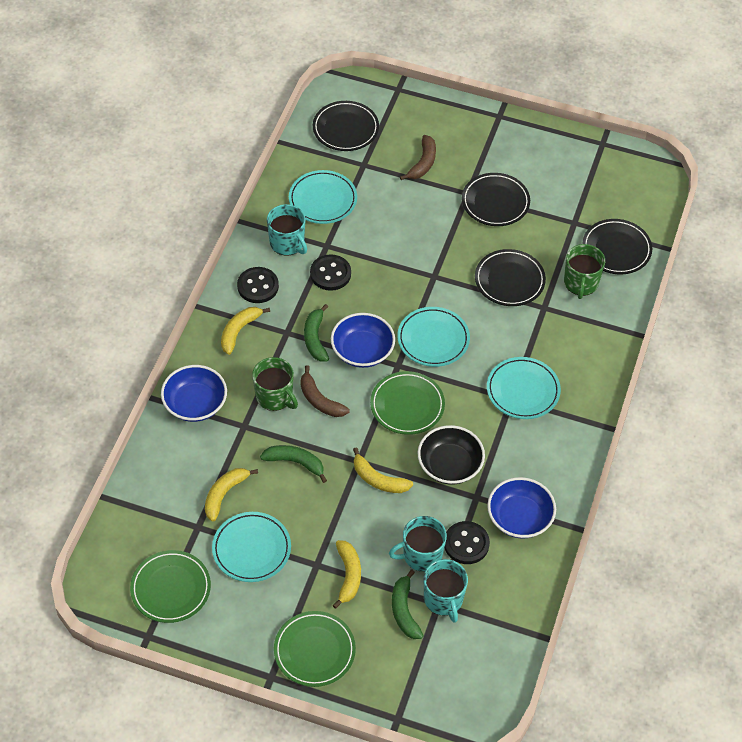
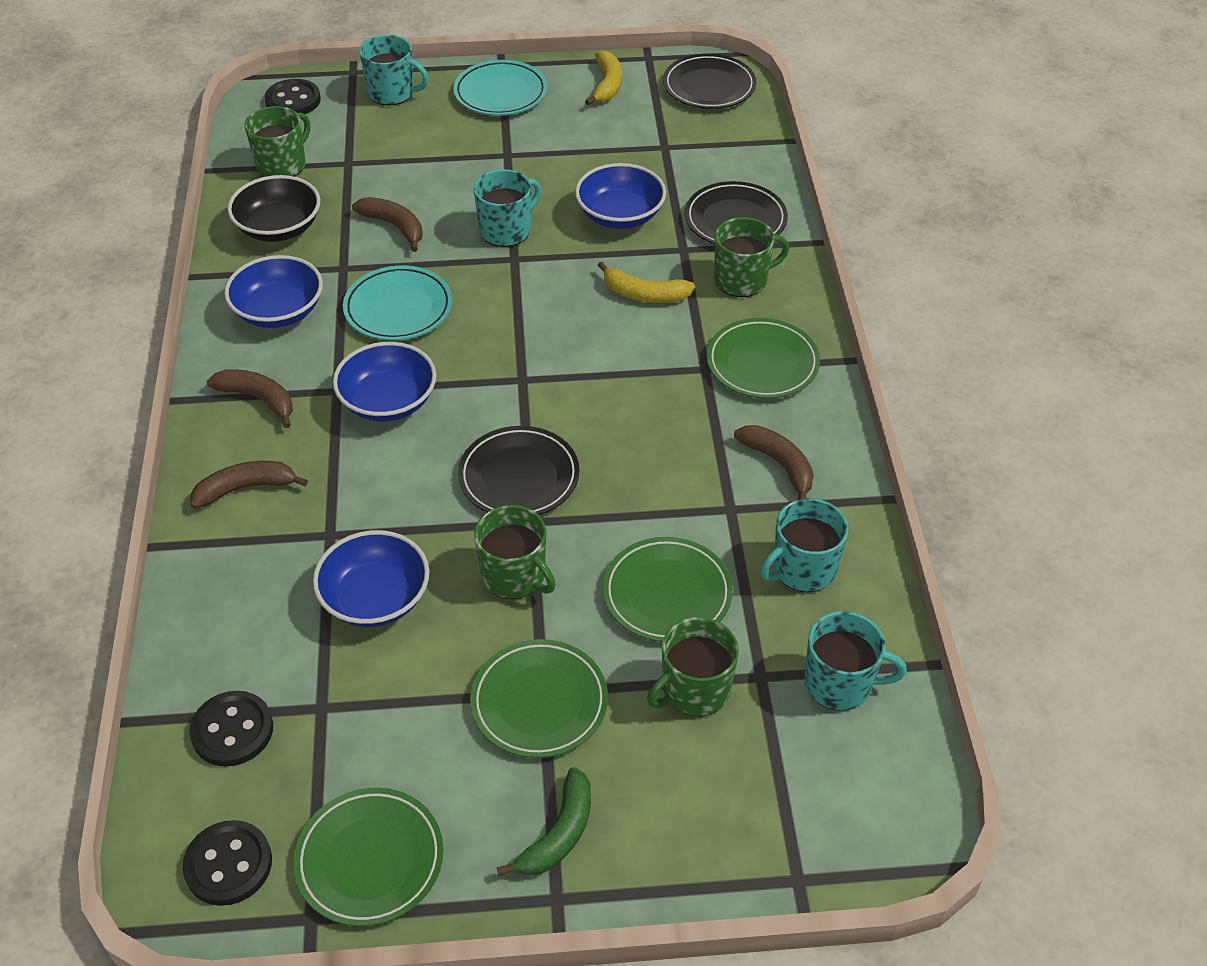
black plate: 4 -> 3
blue bowl: 3 -> 4
brown banana: 2 -> 4
green banana: 3 -> 1
green mug: 2 -> 4
green plate: 3 -> 4
turquoise mug: 3 -> 4
turquoise plate: 4 -> 2
yellow banana: 4 -> 2

